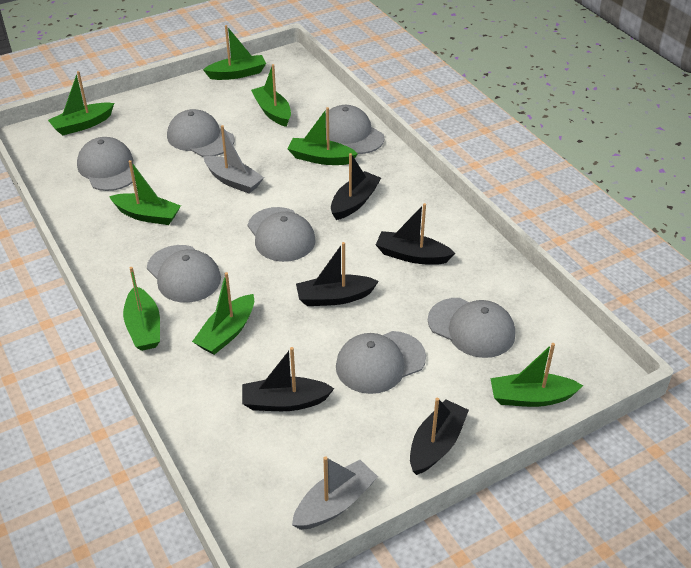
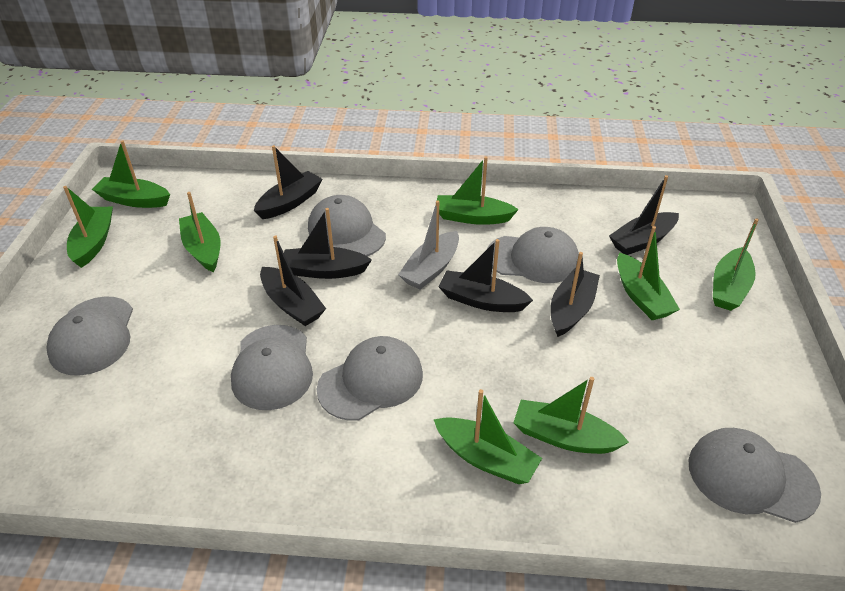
black boat: 5 -> 6
grey boat: 2 -> 1
grey cap: 7 -> 6

